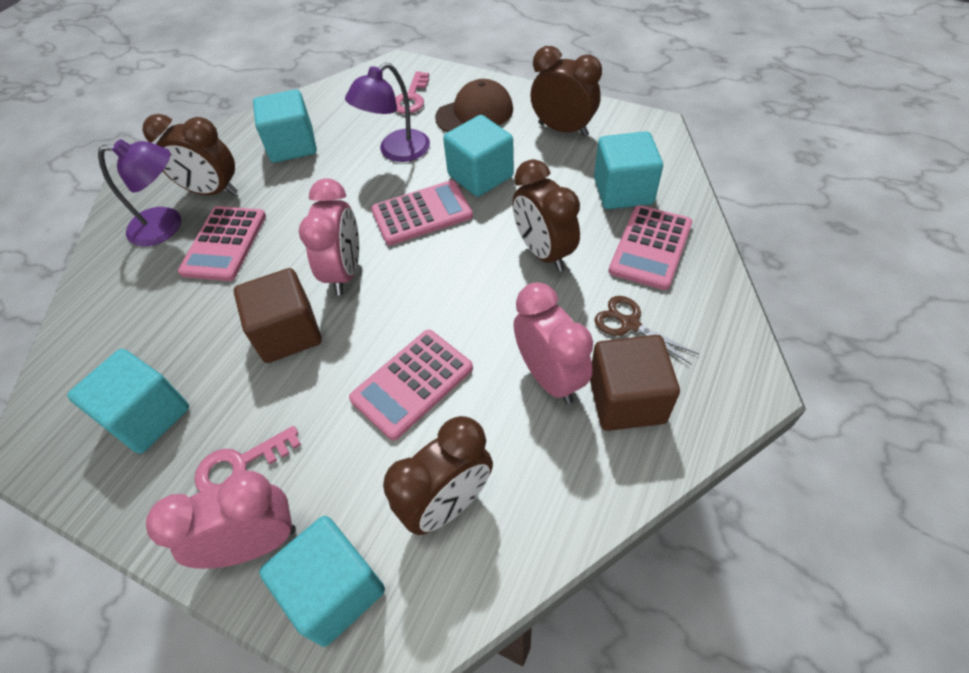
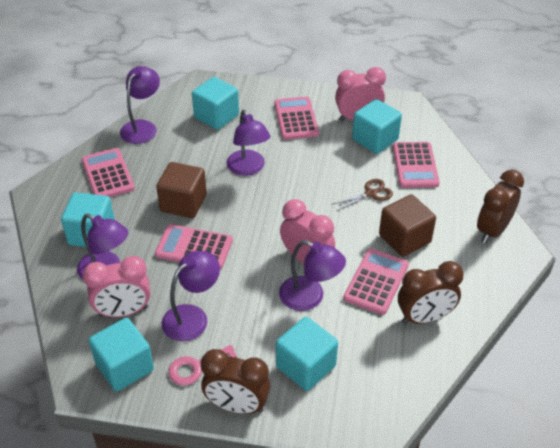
brown cap: 1 -> 0
brown clock: 4 -> 3
pink calculator: 4 -> 5
pink key: 2 -> 1
purple lamp: 2 -> 5

